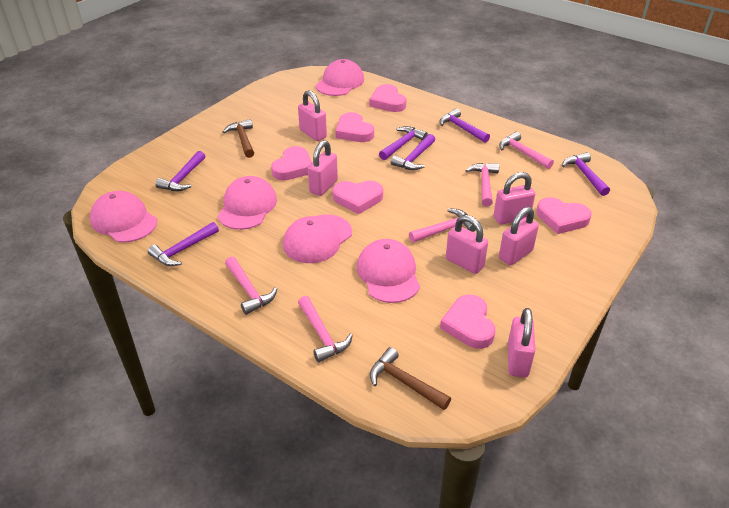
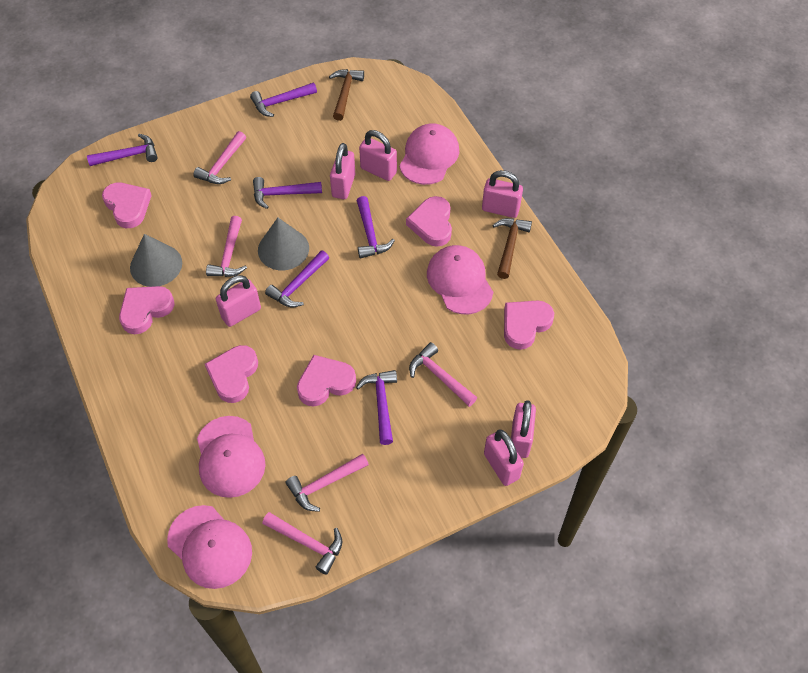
grey cone: 0 -> 2
pink cap: 5 -> 4

